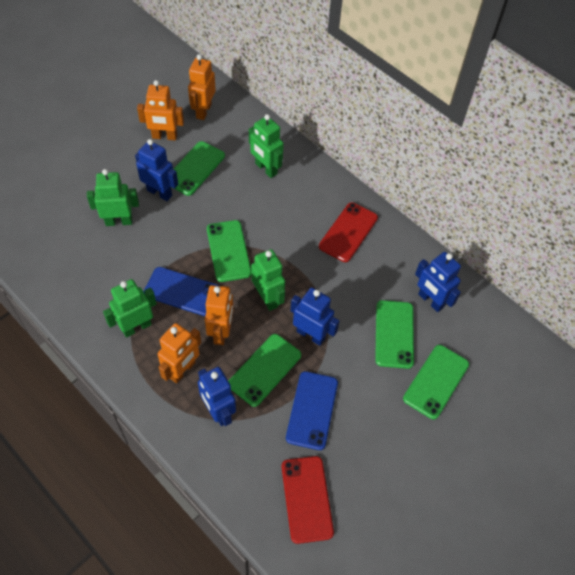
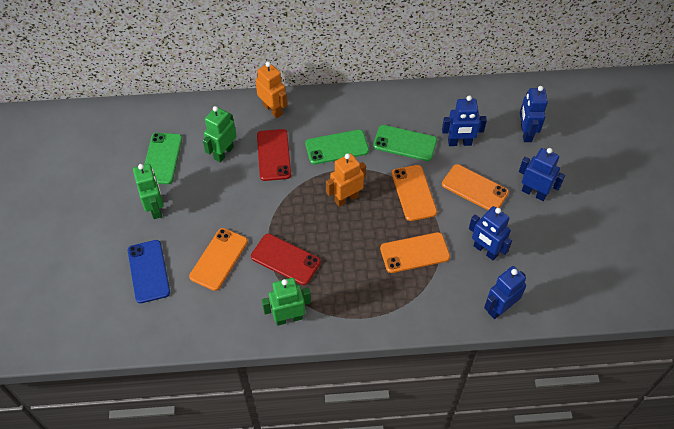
blue phone: 2 -> 1
blue robot: 4 -> 5
green phone: 5 -> 3
green robot: 4 -> 3
orange phone: 0 -> 4
orange robot: 4 -> 2

